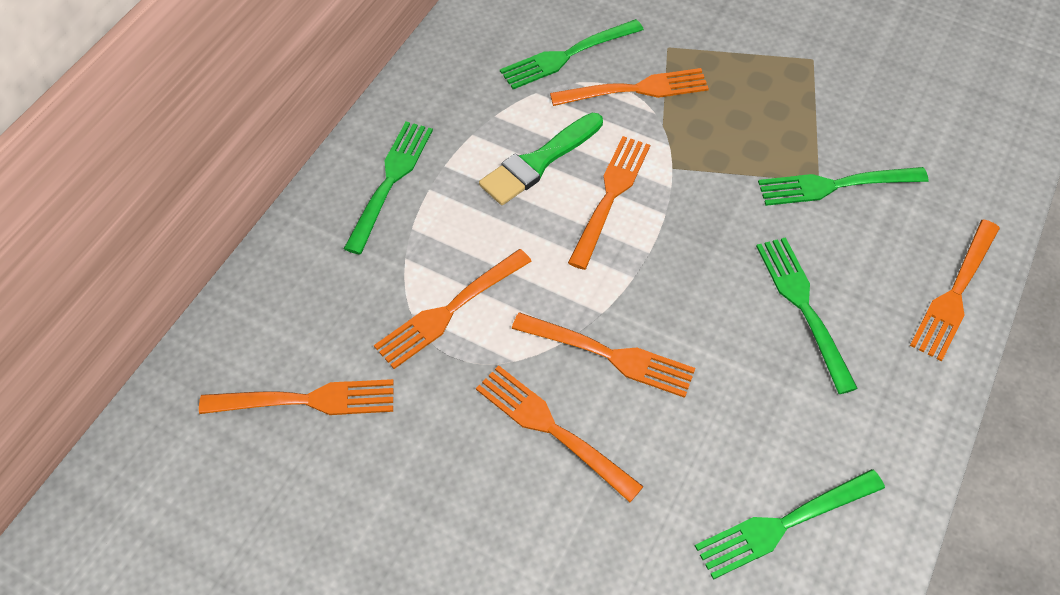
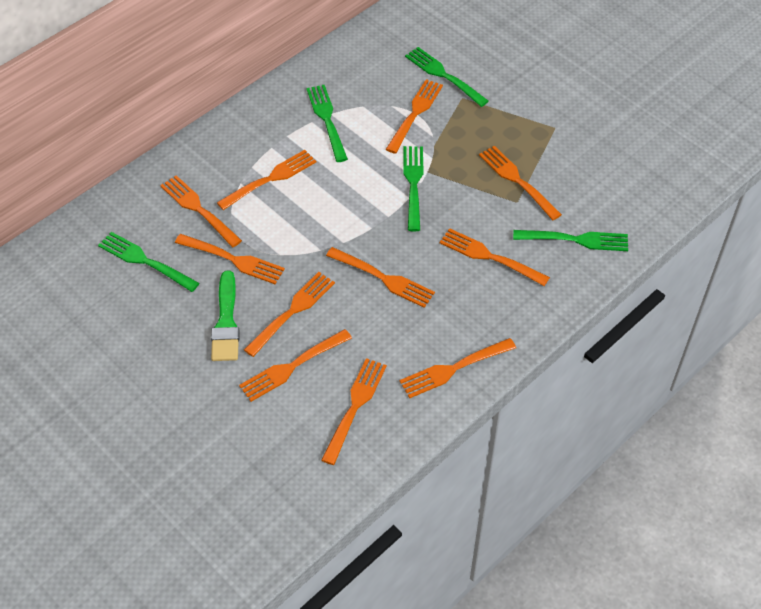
orange fork: 7 -> 11

